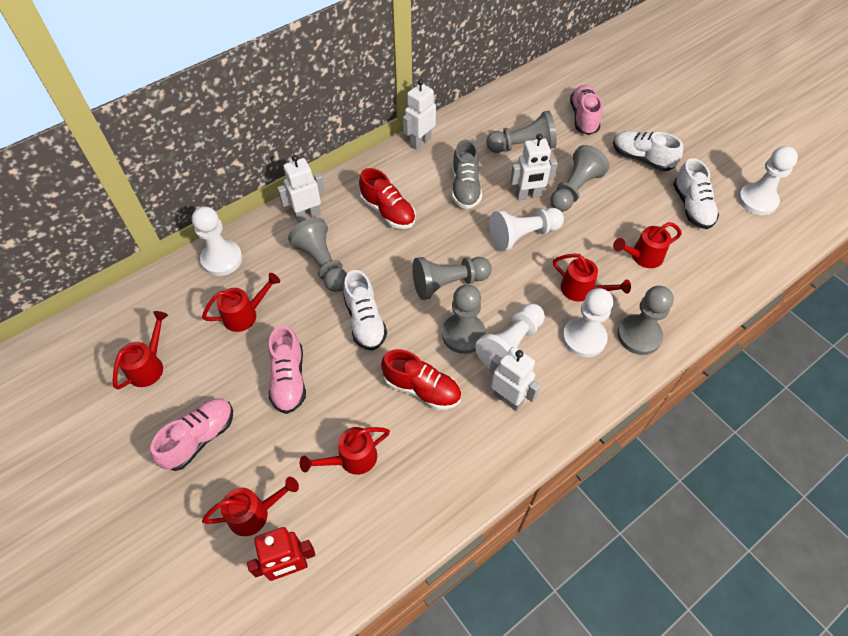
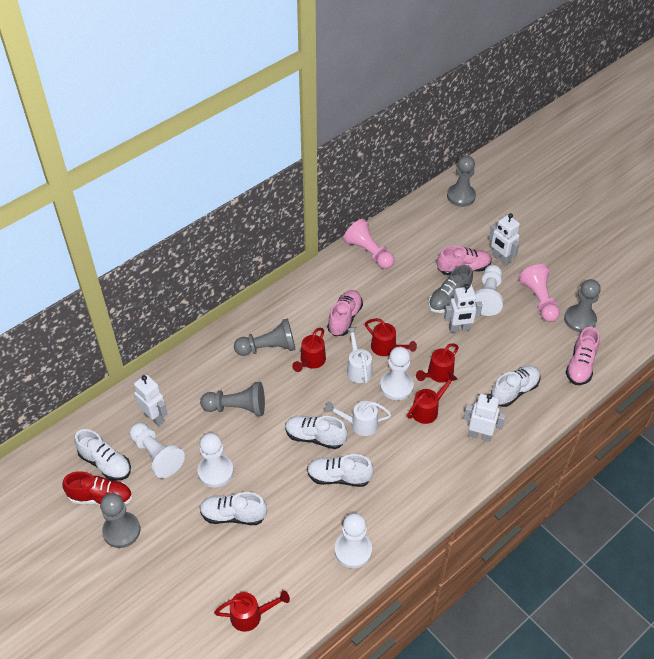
grey pawn: 6 -> 5
pink pawn: 0 -> 2
red robot: 1 -> 0
red shoe: 2 -> 1
red watering can: 6 -> 5
white shoe: 3 -> 5
white watering can: 0 -> 2

